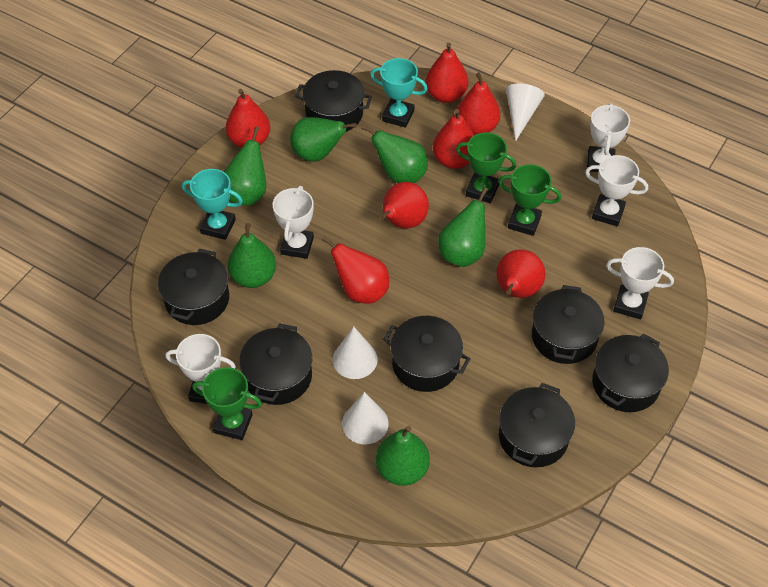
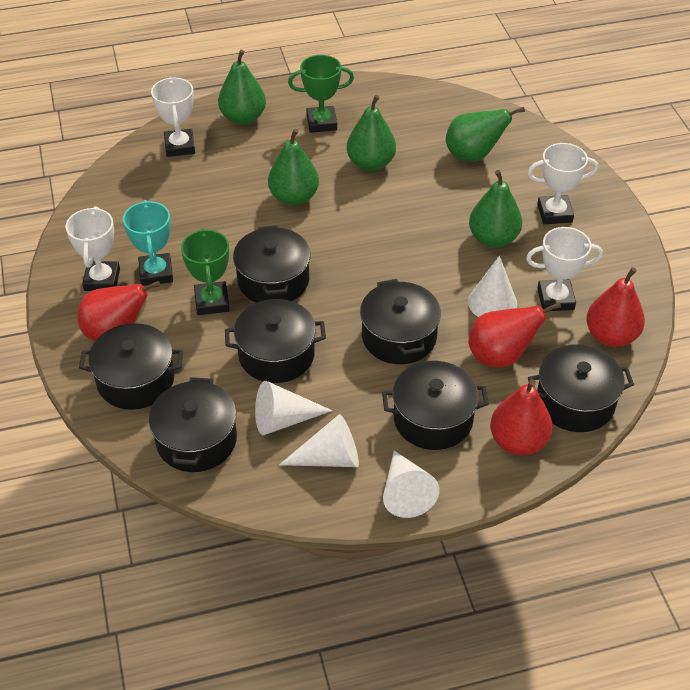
green pear: 6 -> 5
green trophy: 3 -> 2
red pear: 7 -> 4
turquoise trophy: 2 -> 1
white cone: 3 -> 4
white trophy: 5 -> 4

